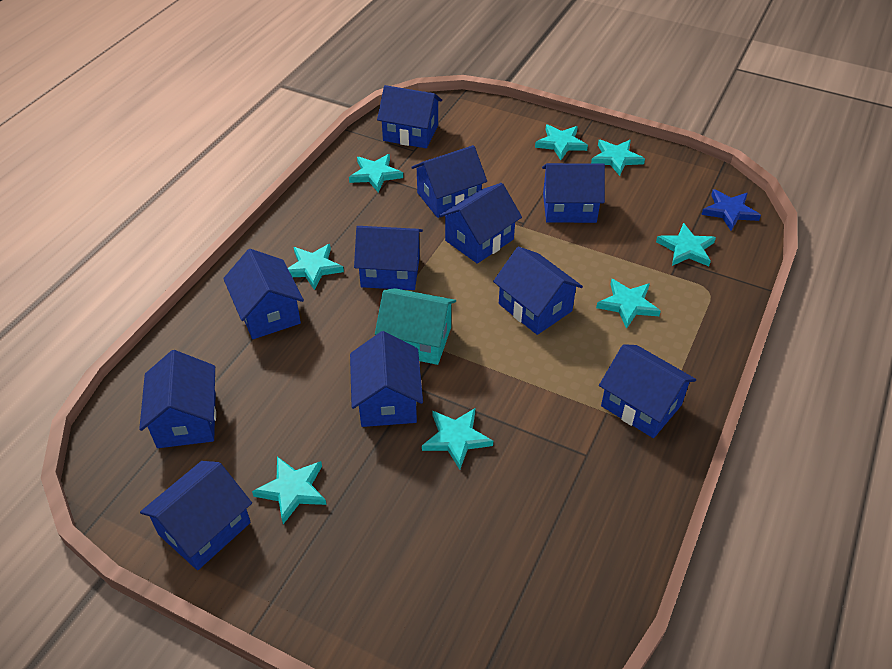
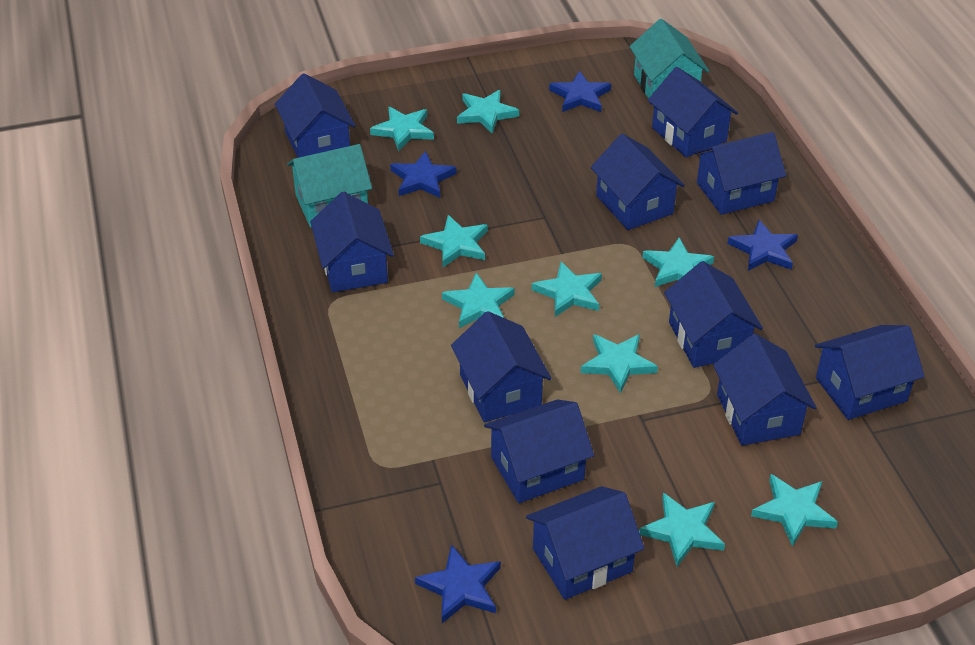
blue star: 1 -> 4
turquoise house: 1 -> 2
turquoise star: 8 -> 9

